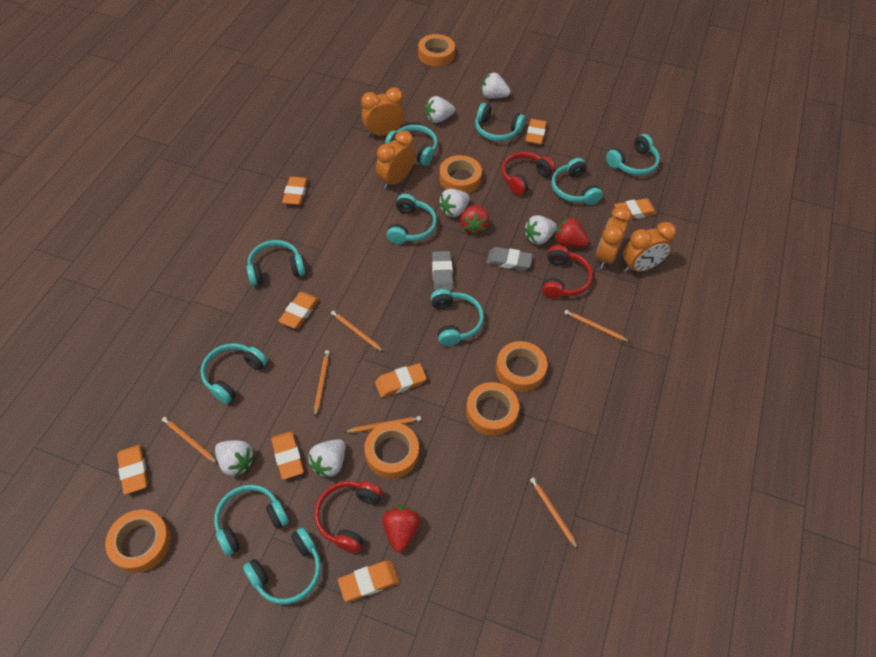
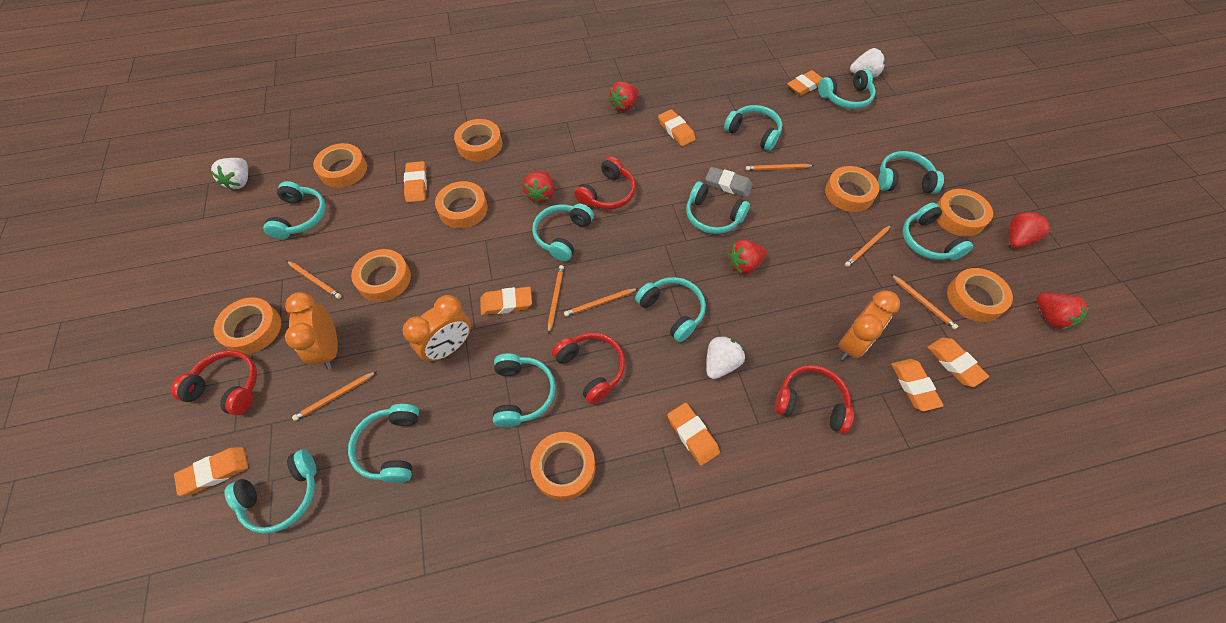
grey eraser: 2 -> 1
orange clock: 4 -> 3
orange pencil: 6 -> 7
orange tape: 6 -> 9
red headphones: 3 -> 4
red strawberry: 3 -> 5
turquoise headphones: 10 -> 11
white strawberry: 6 -> 3

